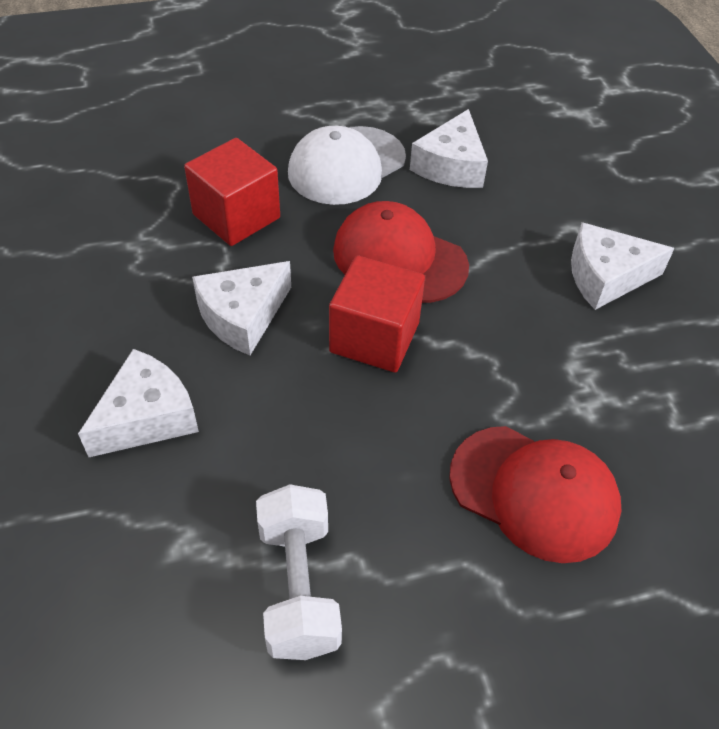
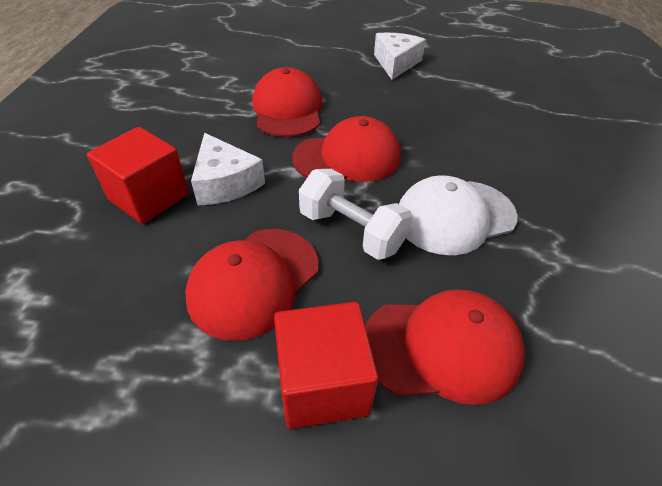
red cap: 2 -> 4
white cheese: 4 -> 2

